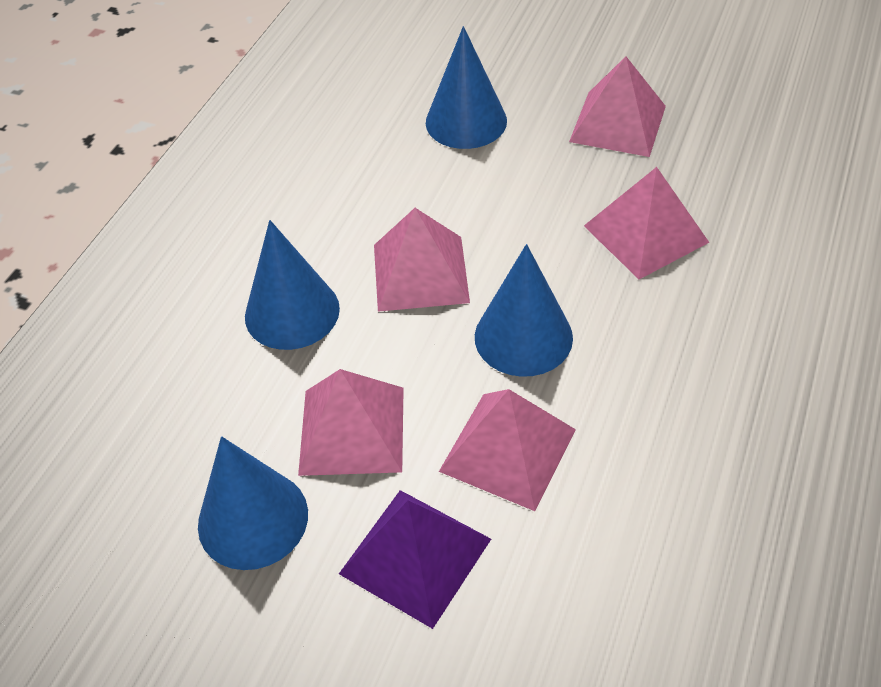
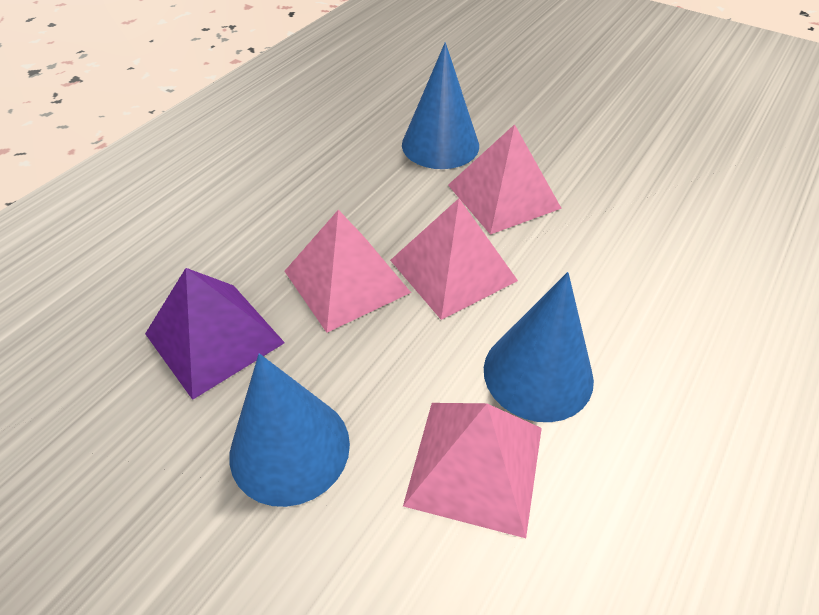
blue cone: 4 -> 3
pink pyramid: 5 -> 4

